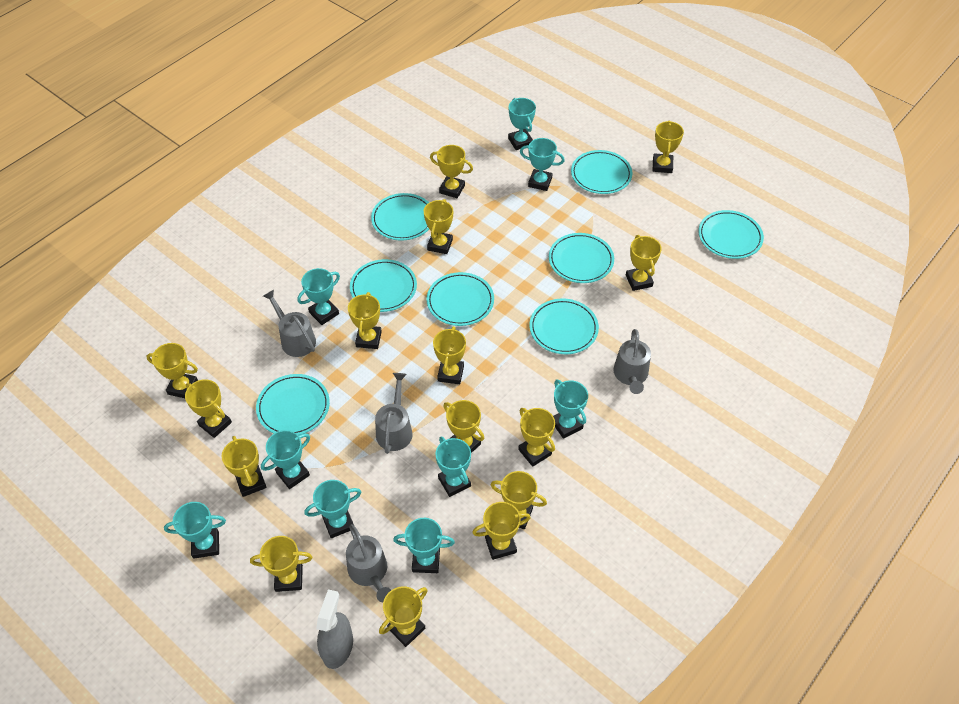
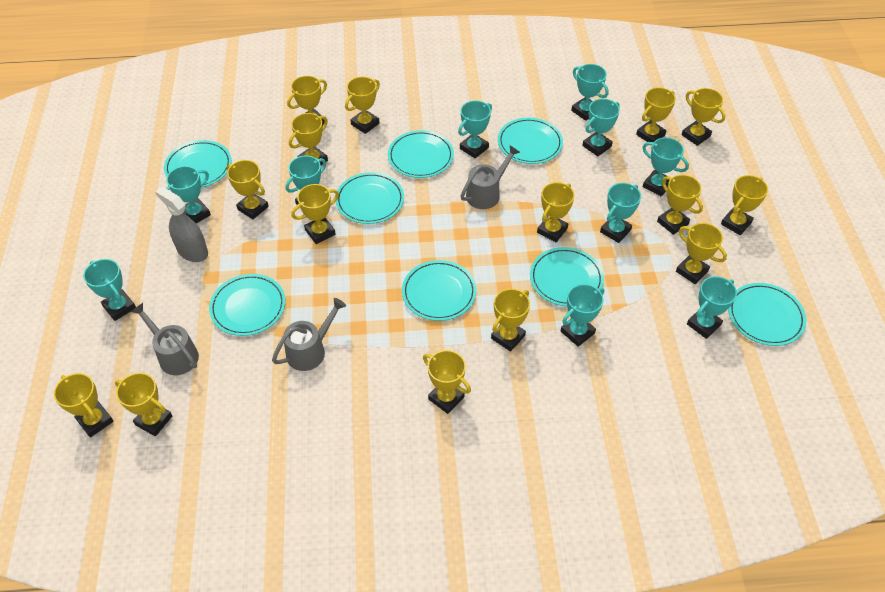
grey watering can: 4 -> 3
turquoise trophy: 9 -> 10

